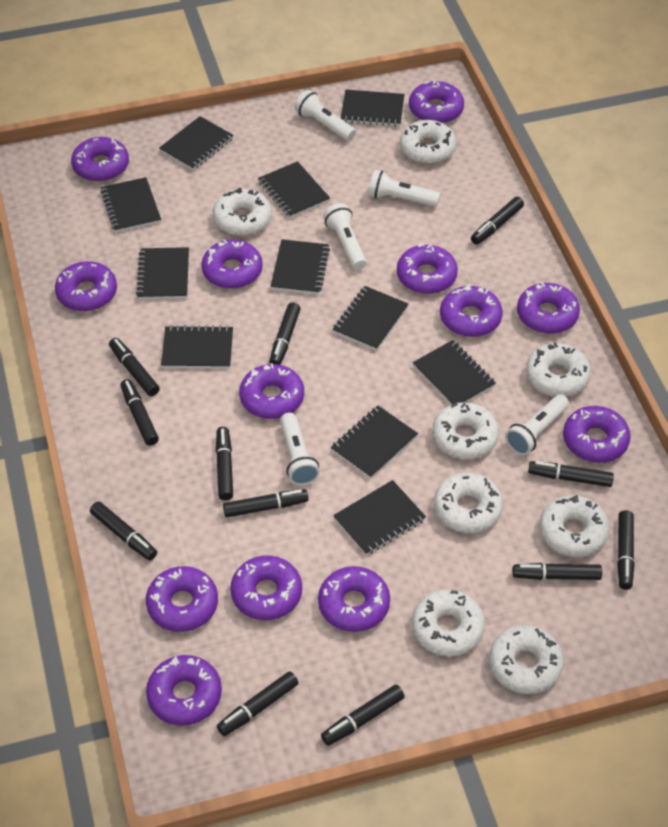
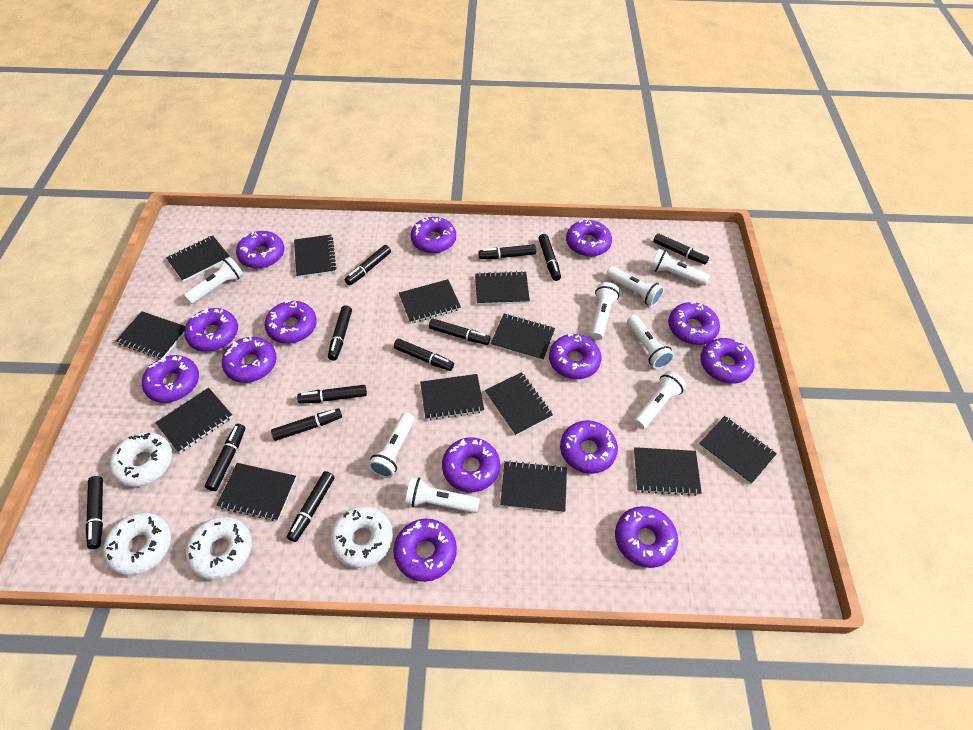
black notebook: 11 -> 13
purple donut: 13 -> 14
white donut: 8 -> 4
white flashlight: 5 -> 8

